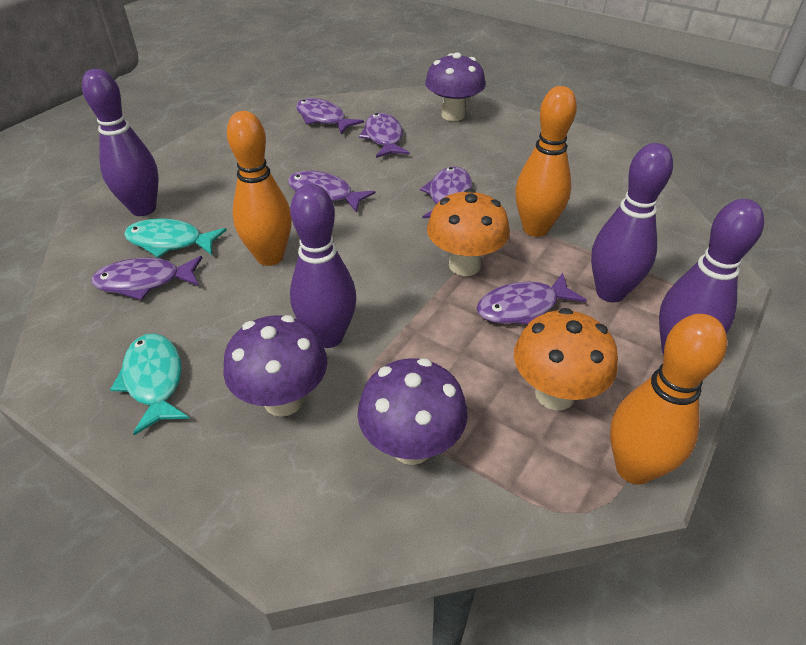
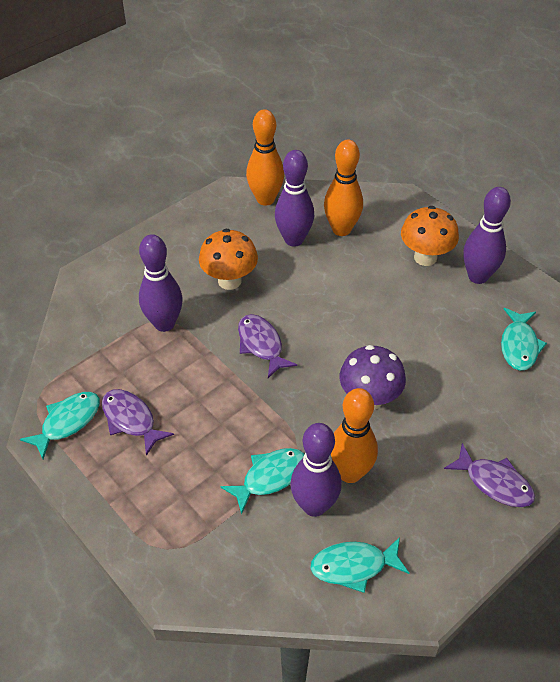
purple fish: 6 -> 3
purple mushroom: 3 -> 1
turquoise fish: 2 -> 4

